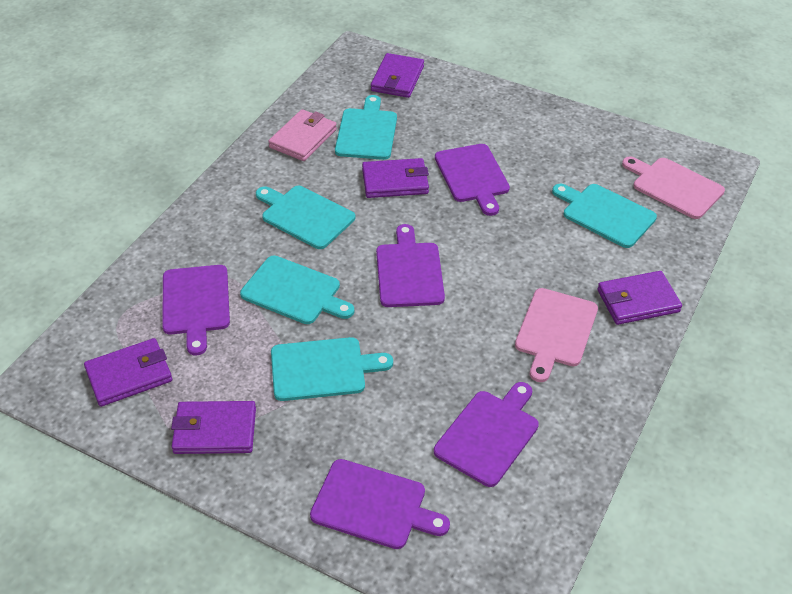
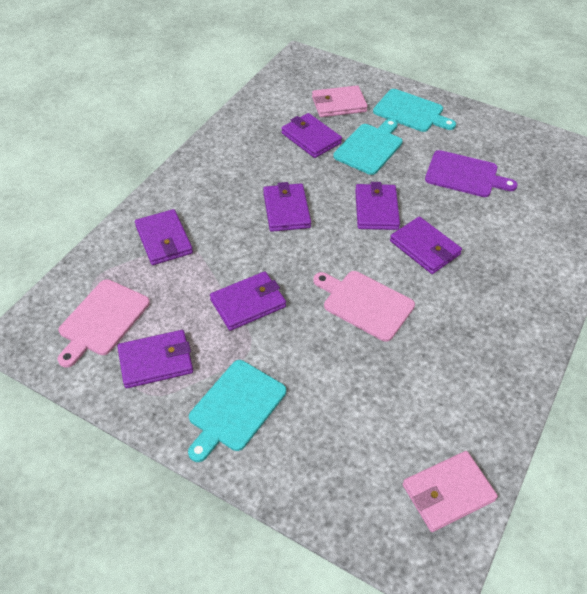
pink wallet: 1 -> 2
purple cutting board: 5 -> 1
purple wallet: 5 -> 7
turquoise cutting board: 5 -> 3

